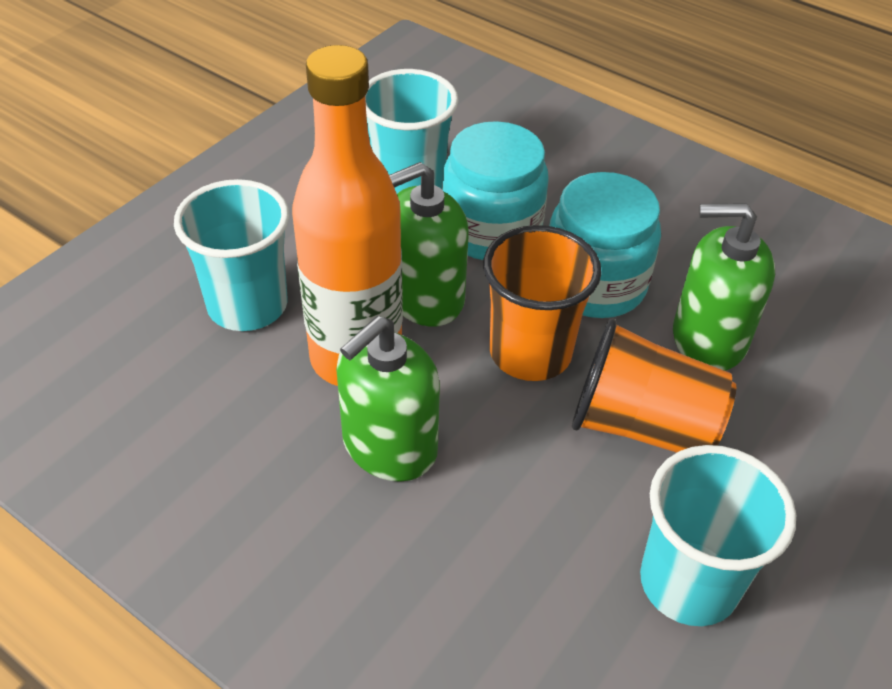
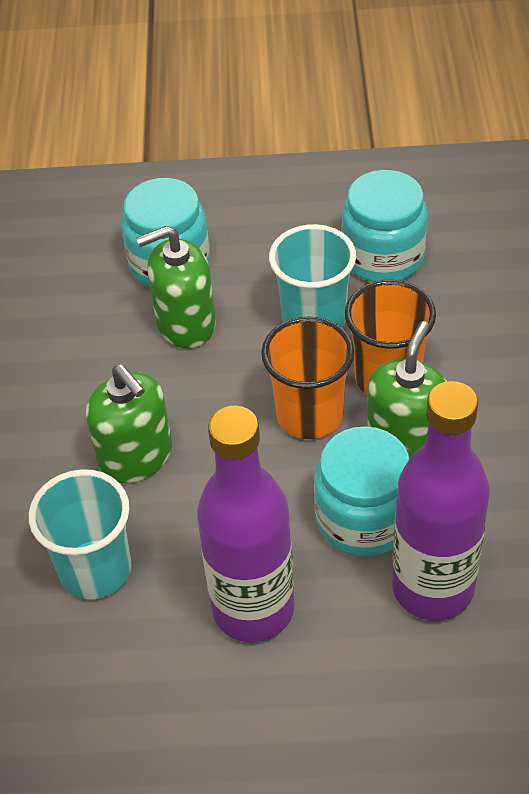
orange bottle: 1 -> 0
purple bottle: 0 -> 2
turquoise cup: 3 -> 2
turquoise jar: 2 -> 3

